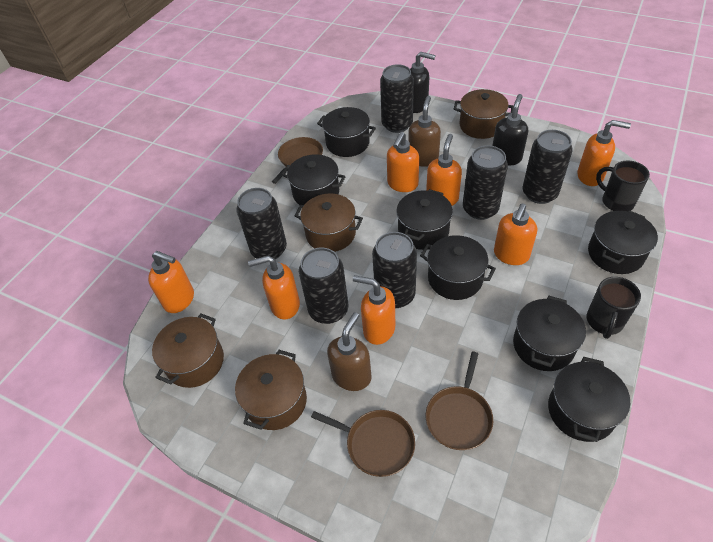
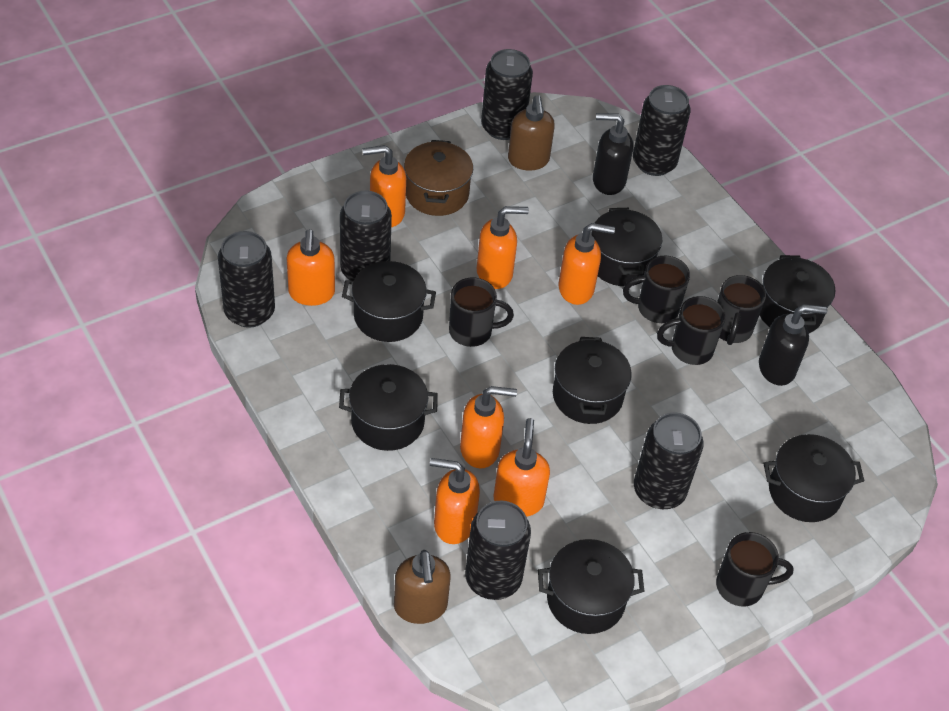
black mug: 2 -> 5
brown pan: 3 -> 0
brown pot: 4 -> 1

